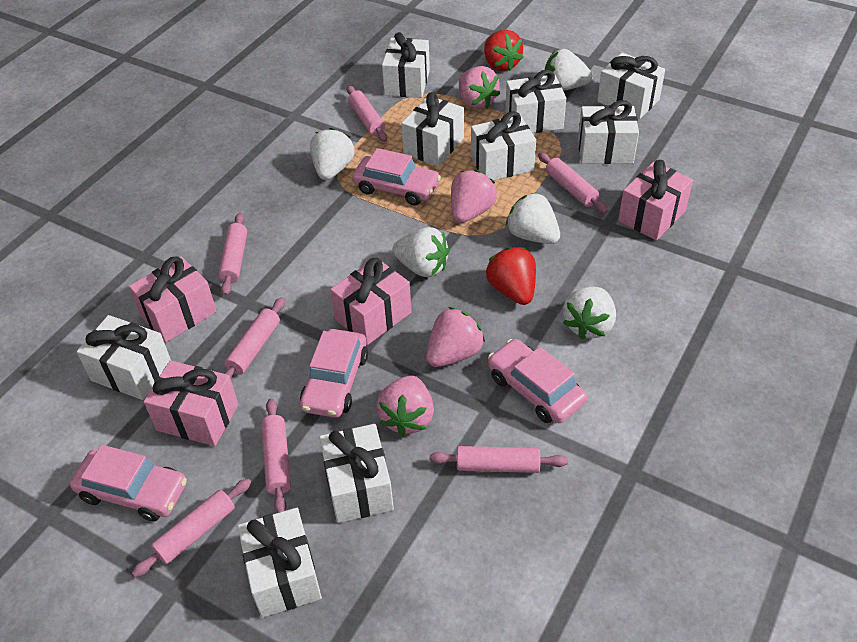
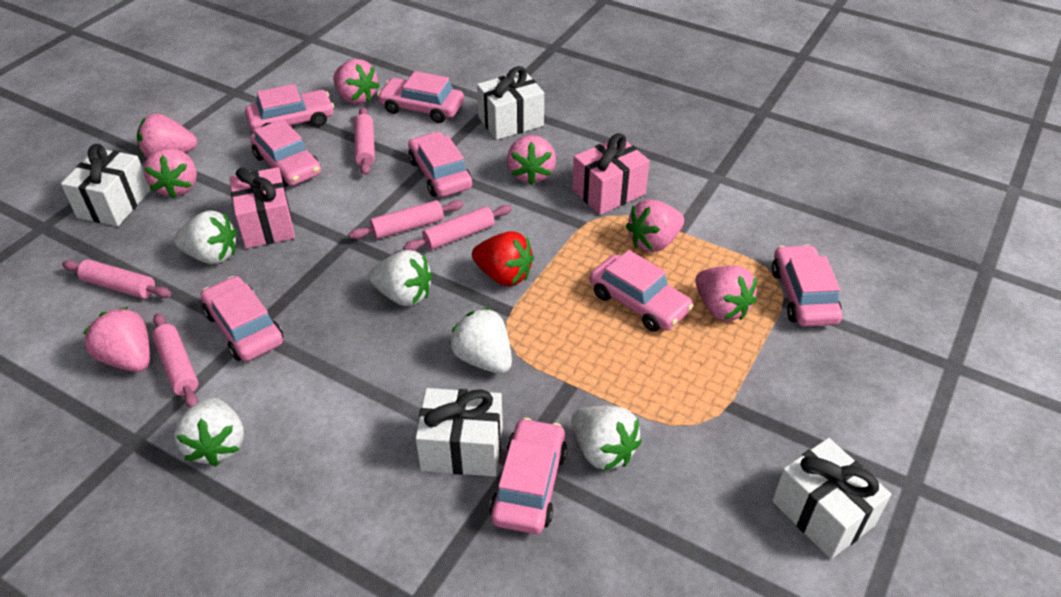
pink car: 4 -> 8
pink gift: 4 -> 2
pink rolling pin: 7 -> 5
pink strawberry: 4 -> 7
red strawberry: 2 -> 1
white gift: 9 -> 4

